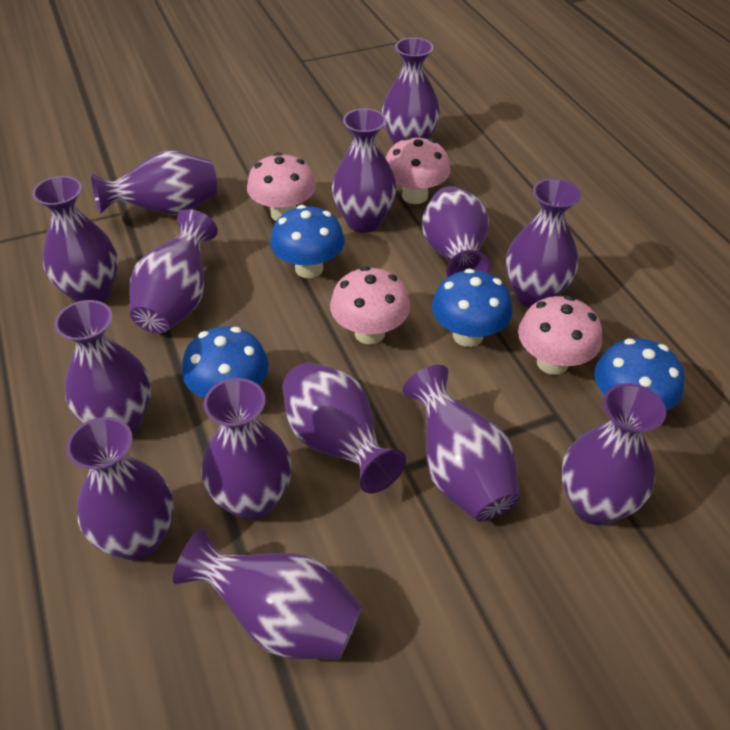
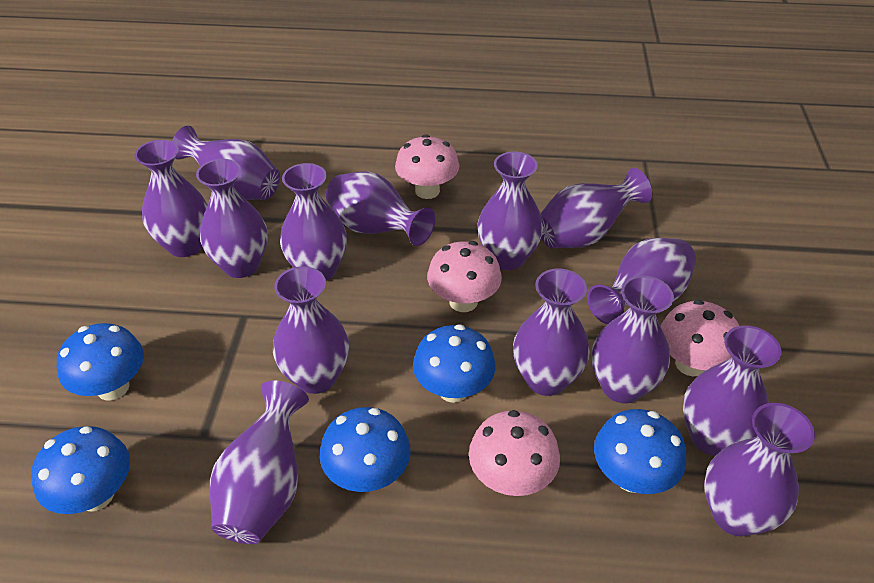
blue mushroom: 4 -> 5

